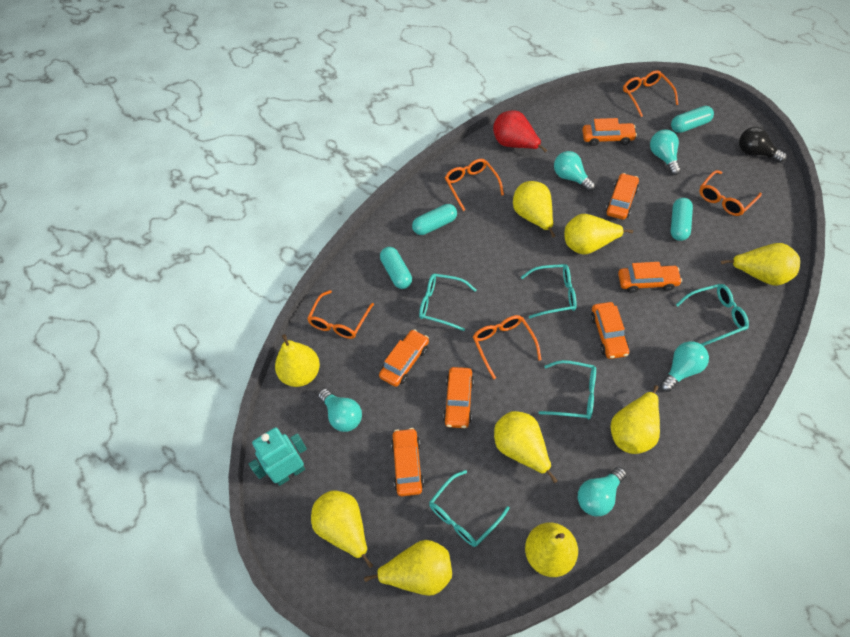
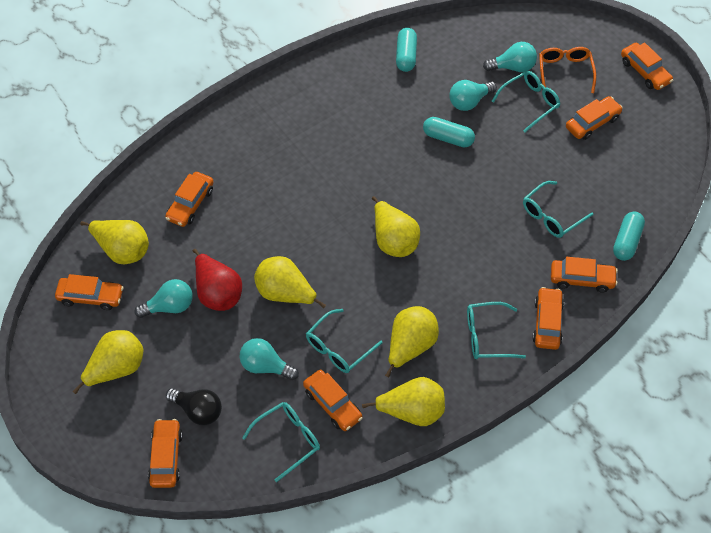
orange car: 7 -> 8
orange glasses: 5 -> 1
turquoise capsule: 4 -> 3
turquoise light bulb: 5 -> 4
turquoise robot: 1 -> 0
yellow pear: 9 -> 6

